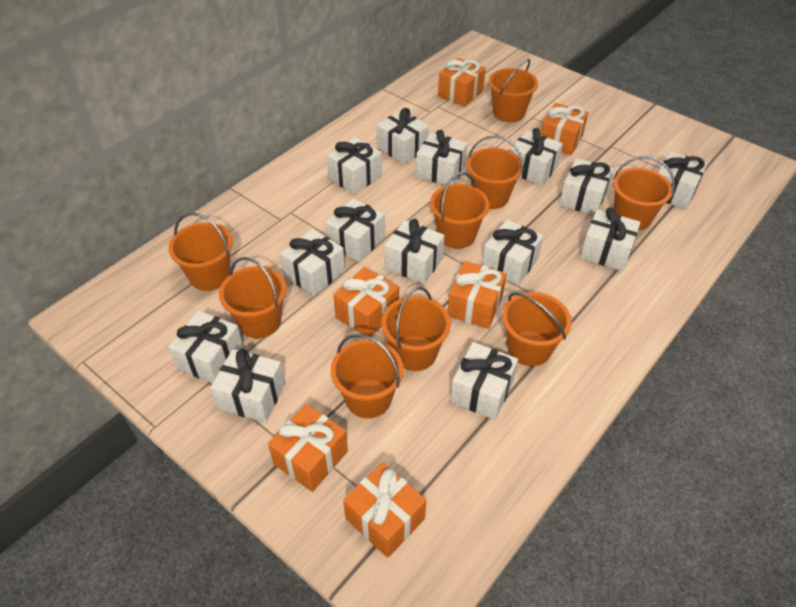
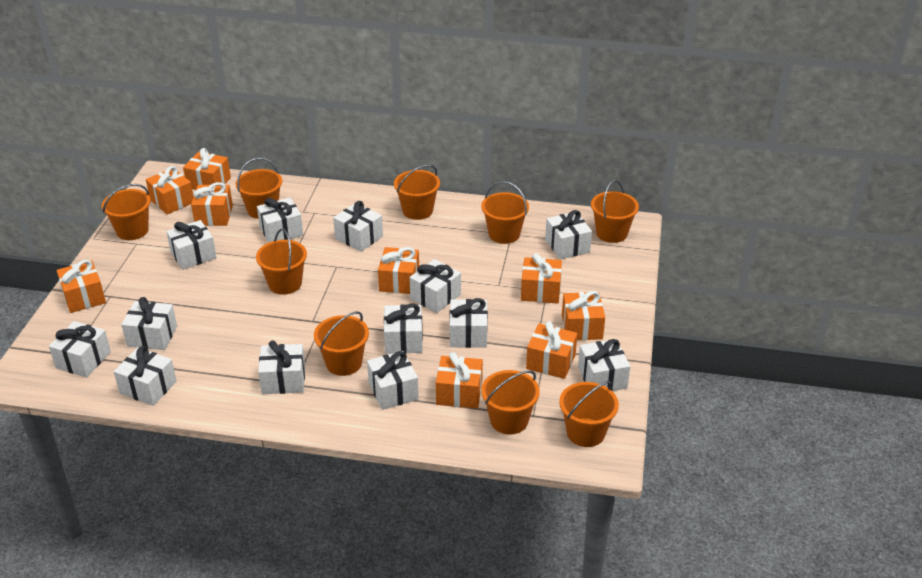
orange gift: 6 -> 9
white gift: 14 -> 13

